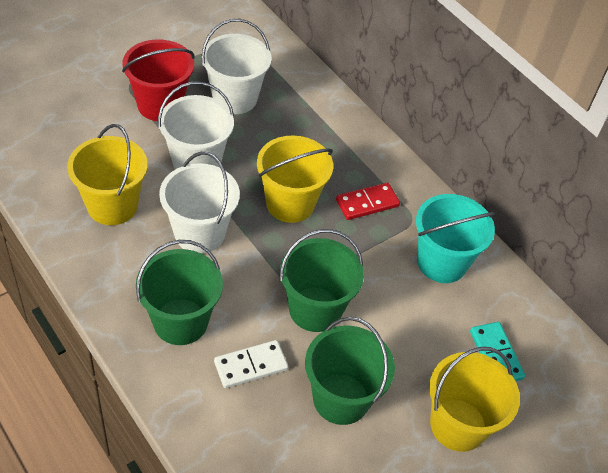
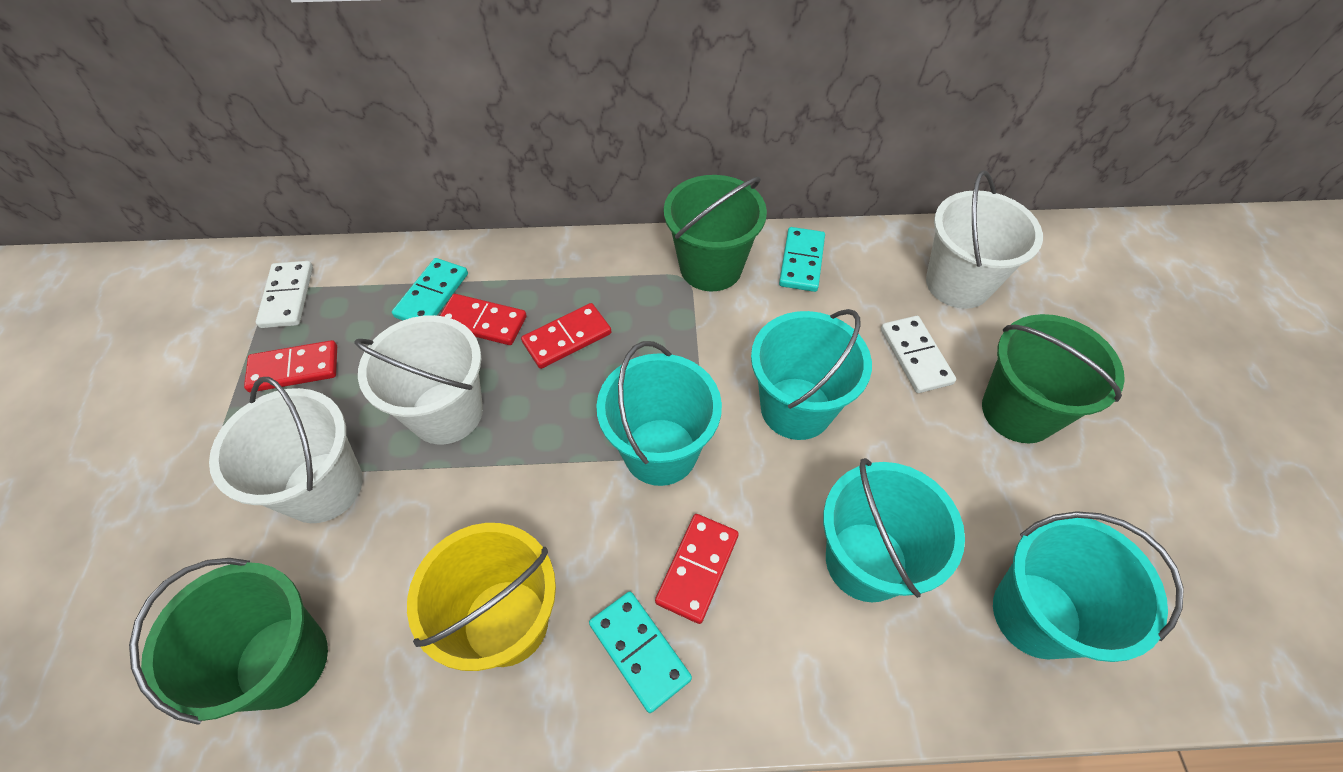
red bucket: 1 -> 0
red domino: 1 -> 4
turquoise bucket: 1 -> 4
turquoise domino: 1 -> 3
white domino: 1 -> 2
yellow bucket: 3 -> 1

